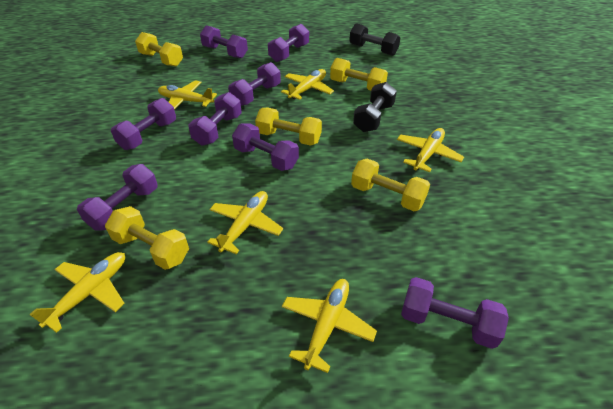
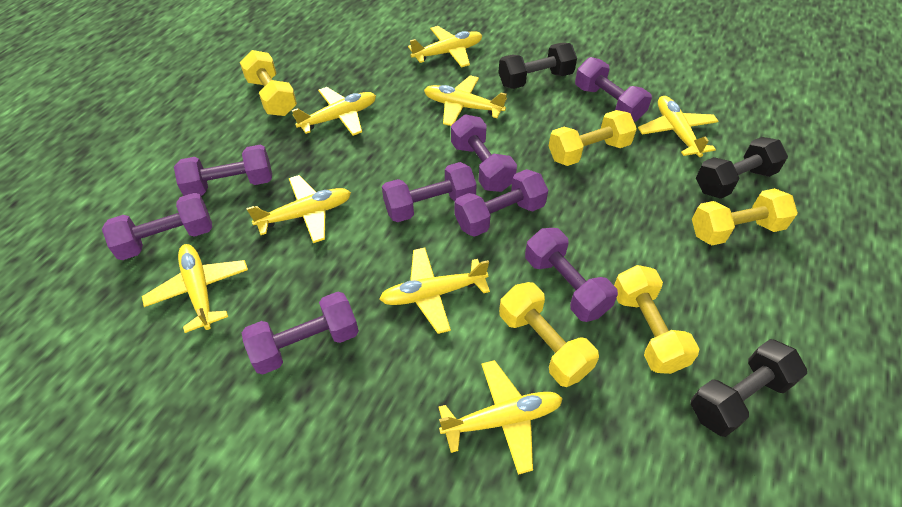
black dumbbell: 2 -> 3
yellow plane: 6 -> 8

